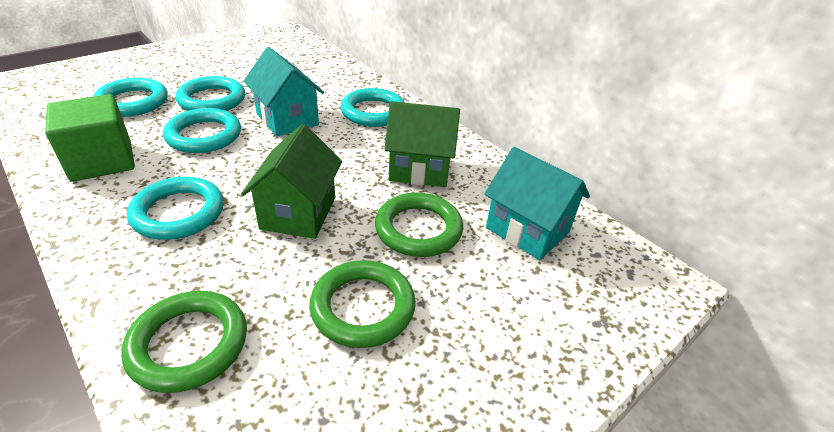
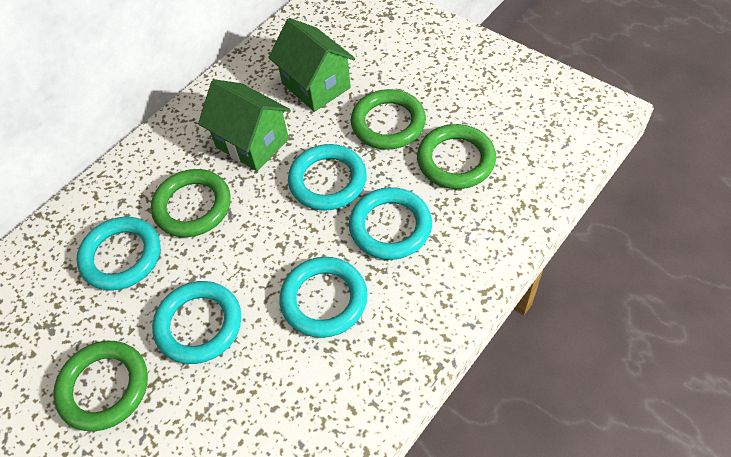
green cube: 1 -> 0
green ring: 3 -> 4
turquoise house: 2 -> 0

